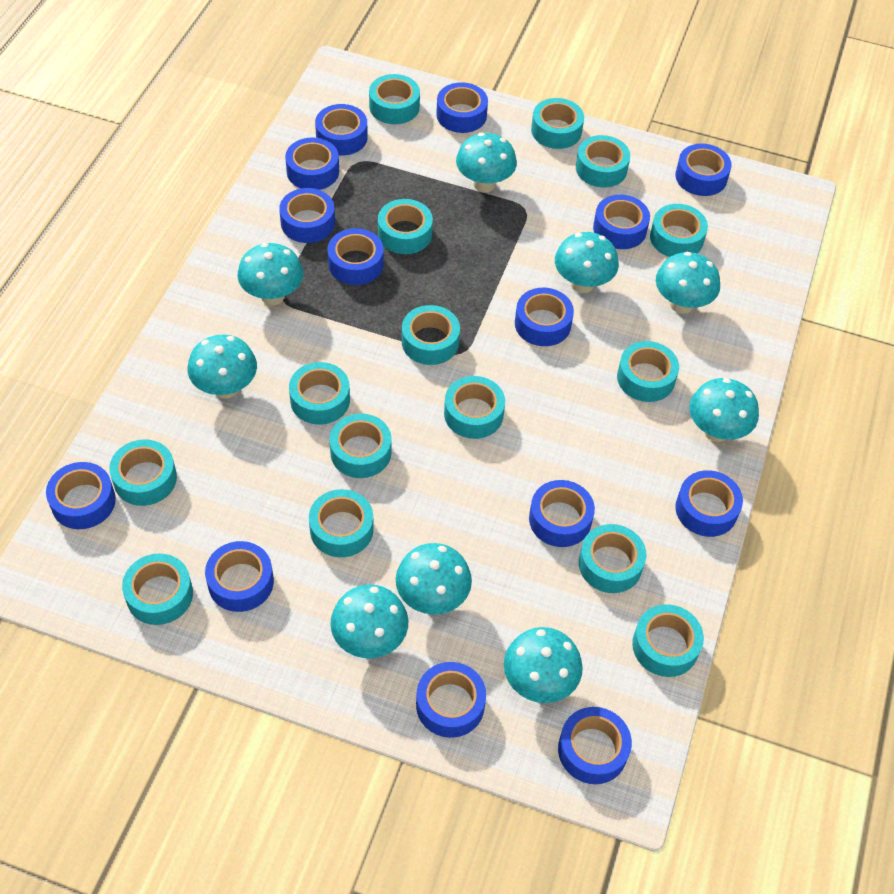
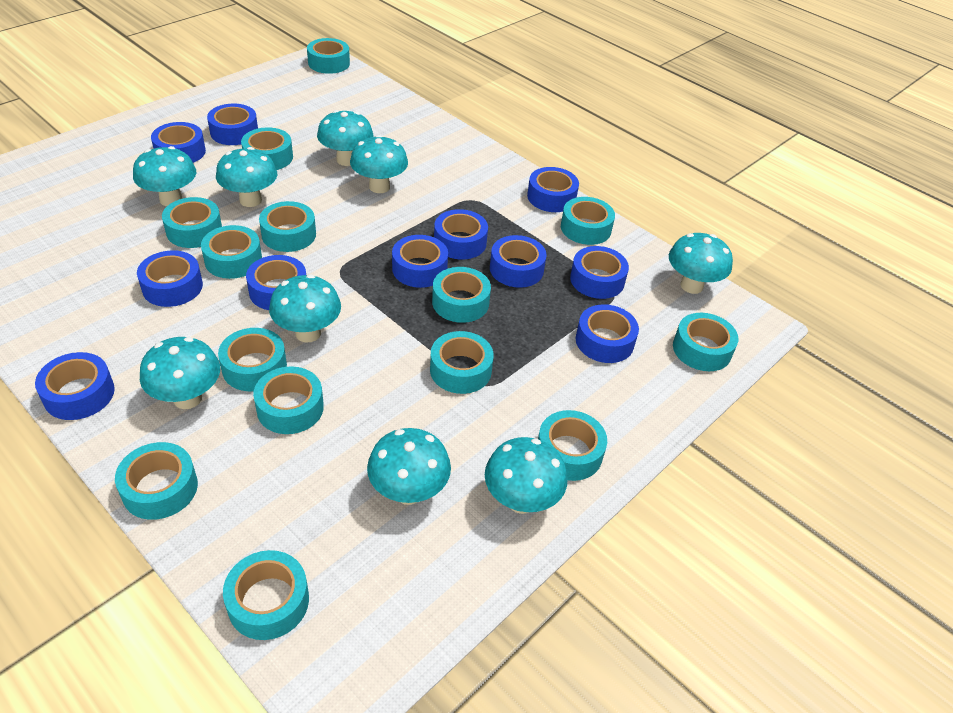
blue tape: 14 -> 11
turquoise tape: 15 -> 14

